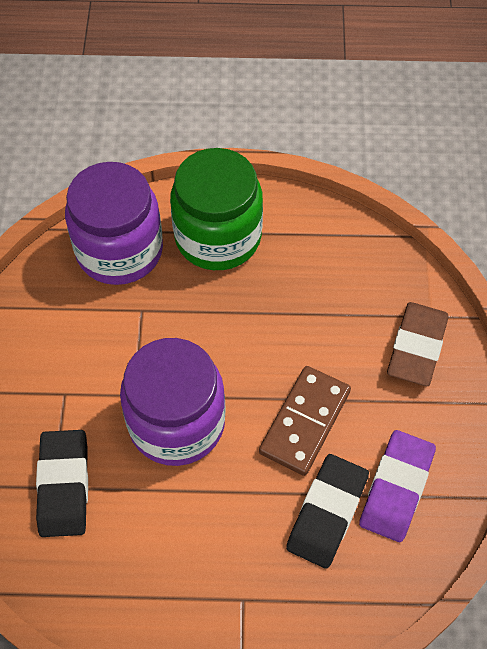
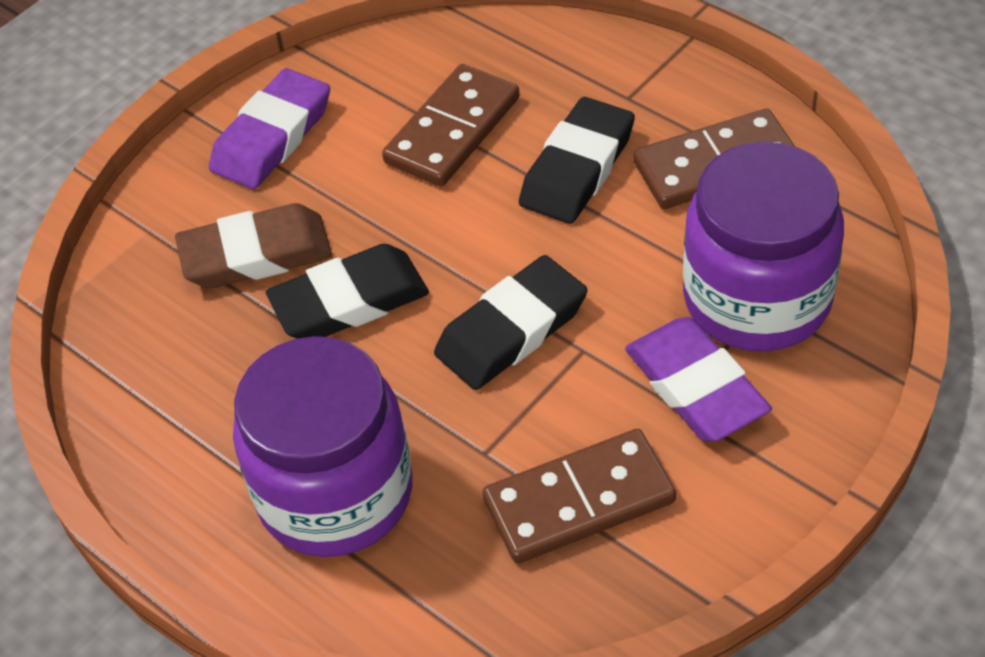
black eraser: 2 -> 3
brown domino: 1 -> 3
green jar: 1 -> 0
purple eraser: 1 -> 2

